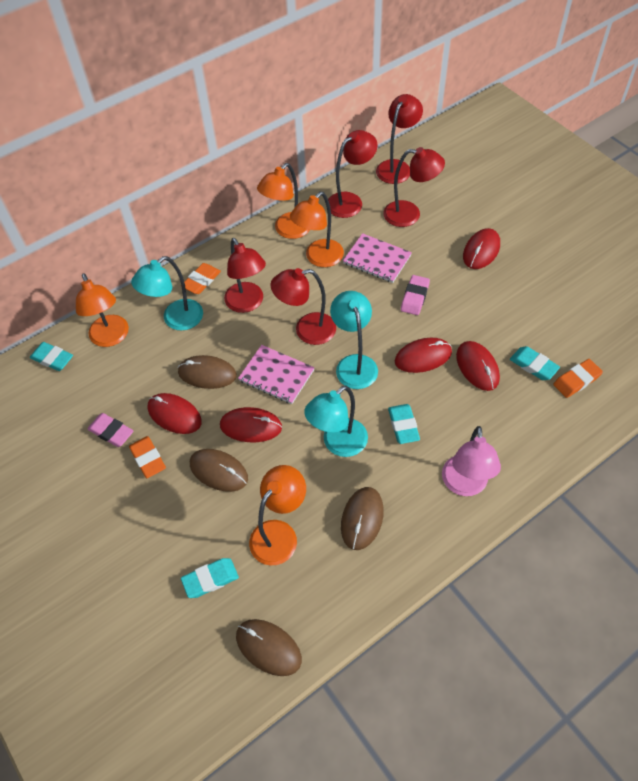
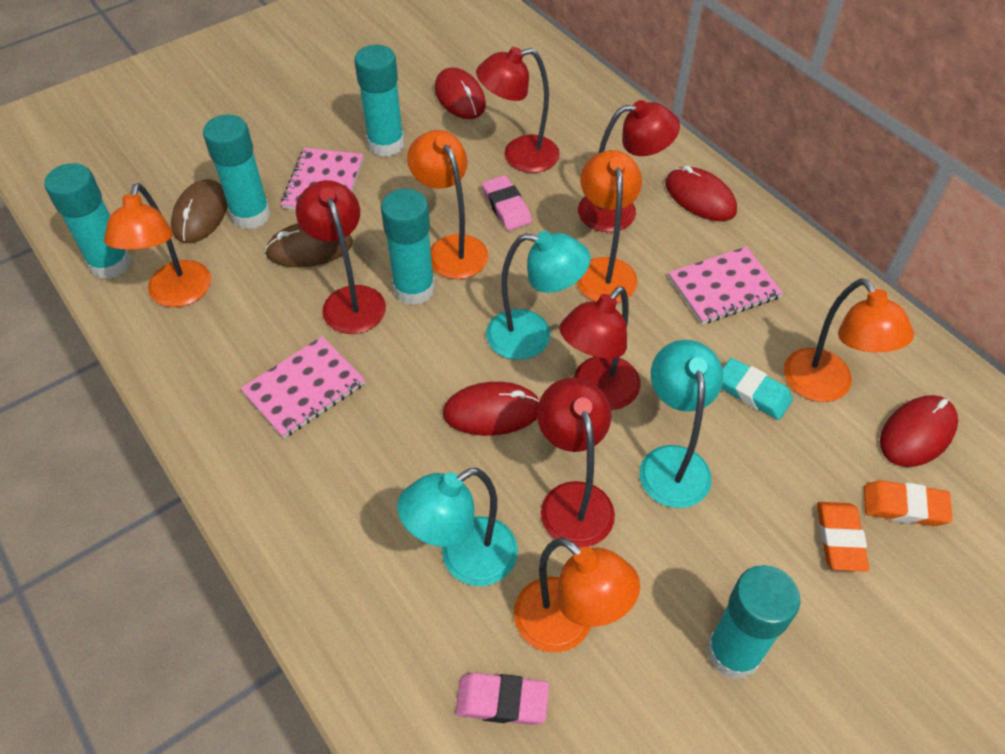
brown mouse: 4 -> 2
orange eraser: 3 -> 2
orange lamp: 4 -> 5
pink lamp: 1 -> 0
pink notebook: 2 -> 3
red mouse: 5 -> 4
turquoise eraser: 4 -> 1
turquoise glue stick: 0 -> 5

